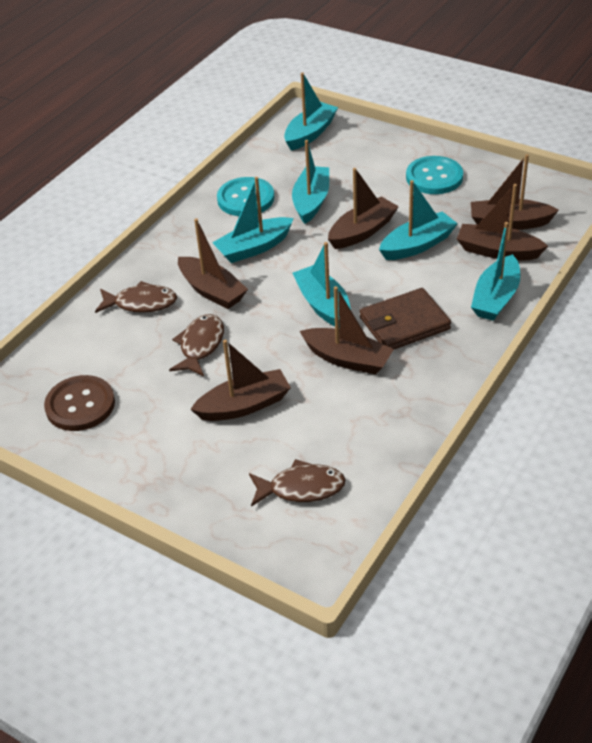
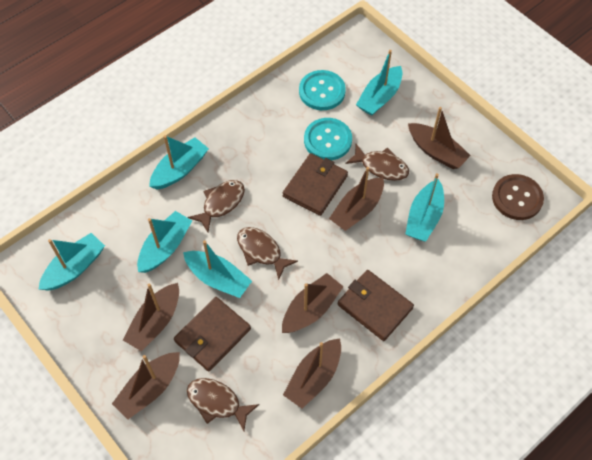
brown fish: 3 -> 4
brown wallet: 1 -> 3

